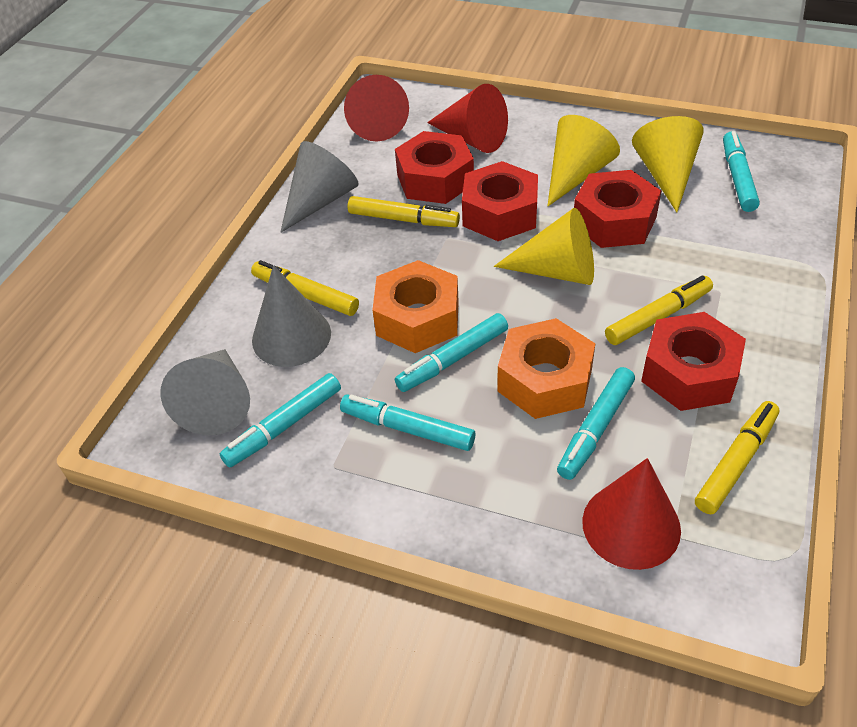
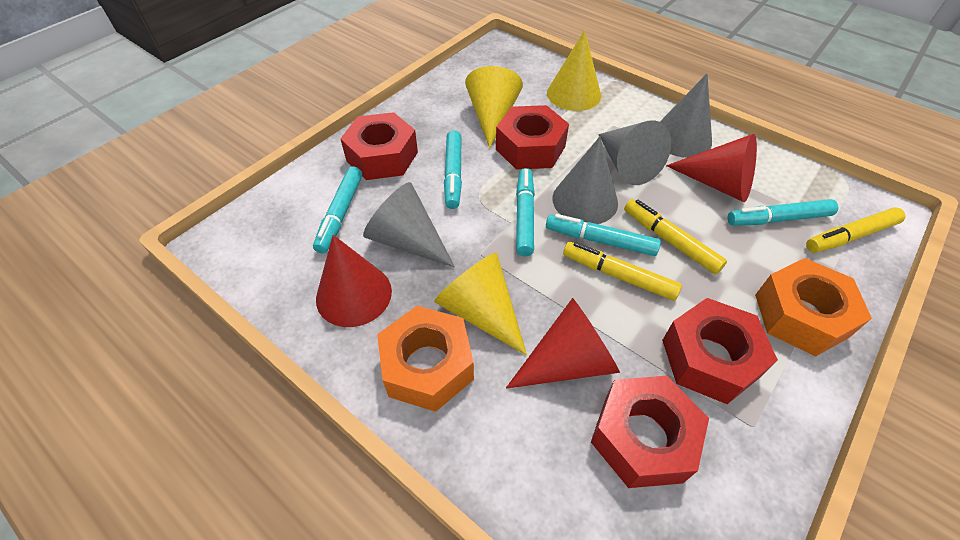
grey cone: 3 -> 4
yellow marker: 4 -> 3

